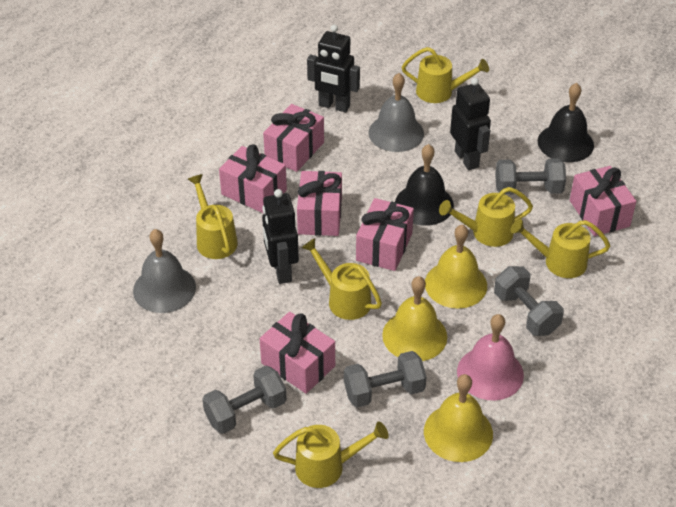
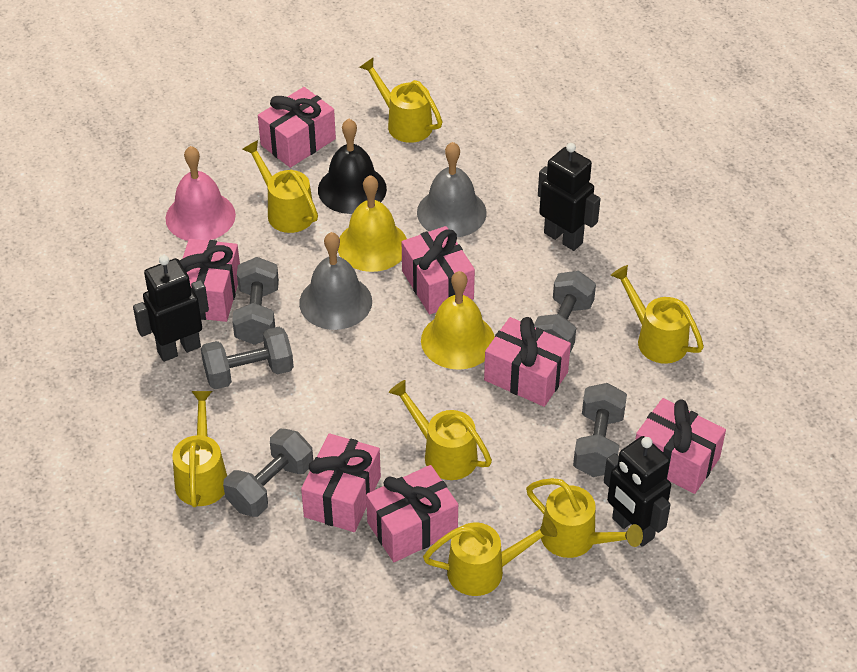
black bell: 2 -> 1
grey dumbbell: 4 -> 5
pink gift: 6 -> 7
yellow bell: 3 -> 2
yellow watering can: 6 -> 7

